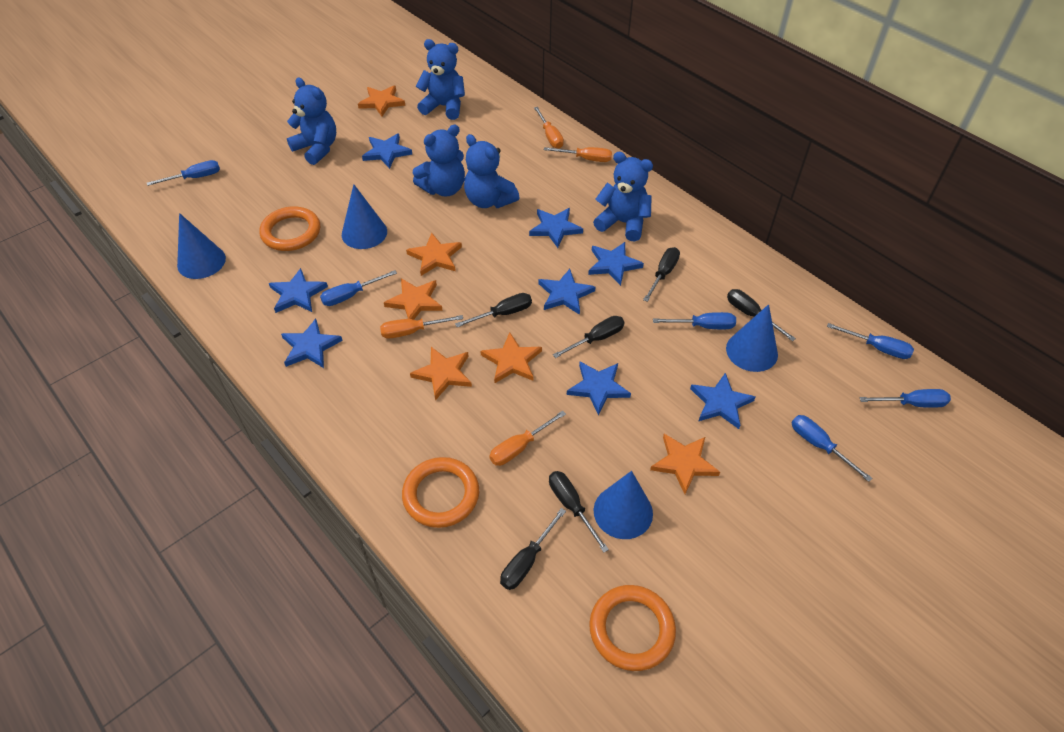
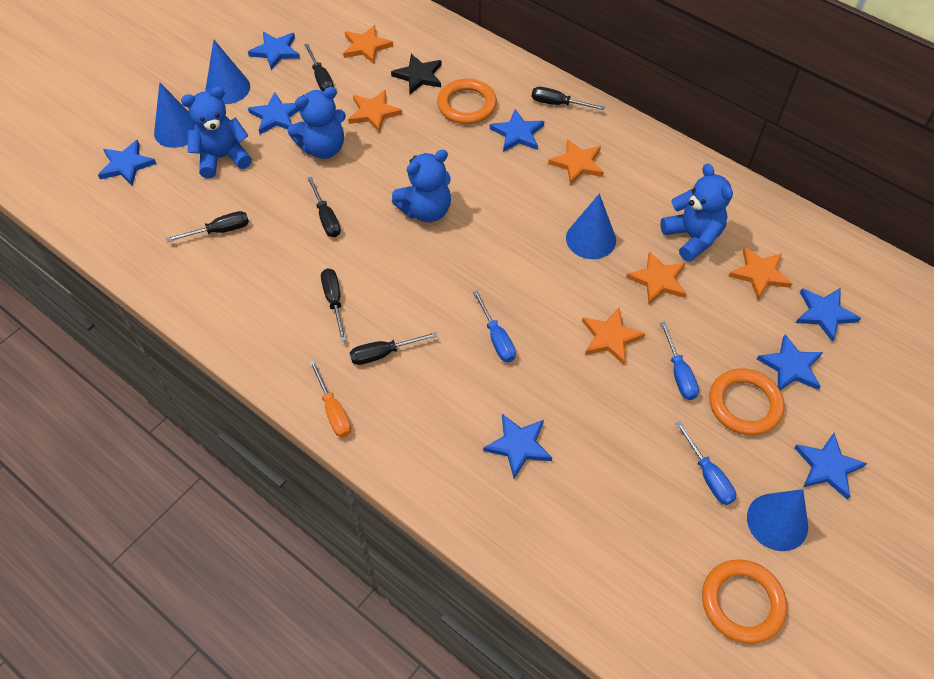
black star: 0 -> 1
blue screwdriver: 6 -> 3
blue teddy bear: 5 -> 4
orange screwdriver: 4 -> 1

